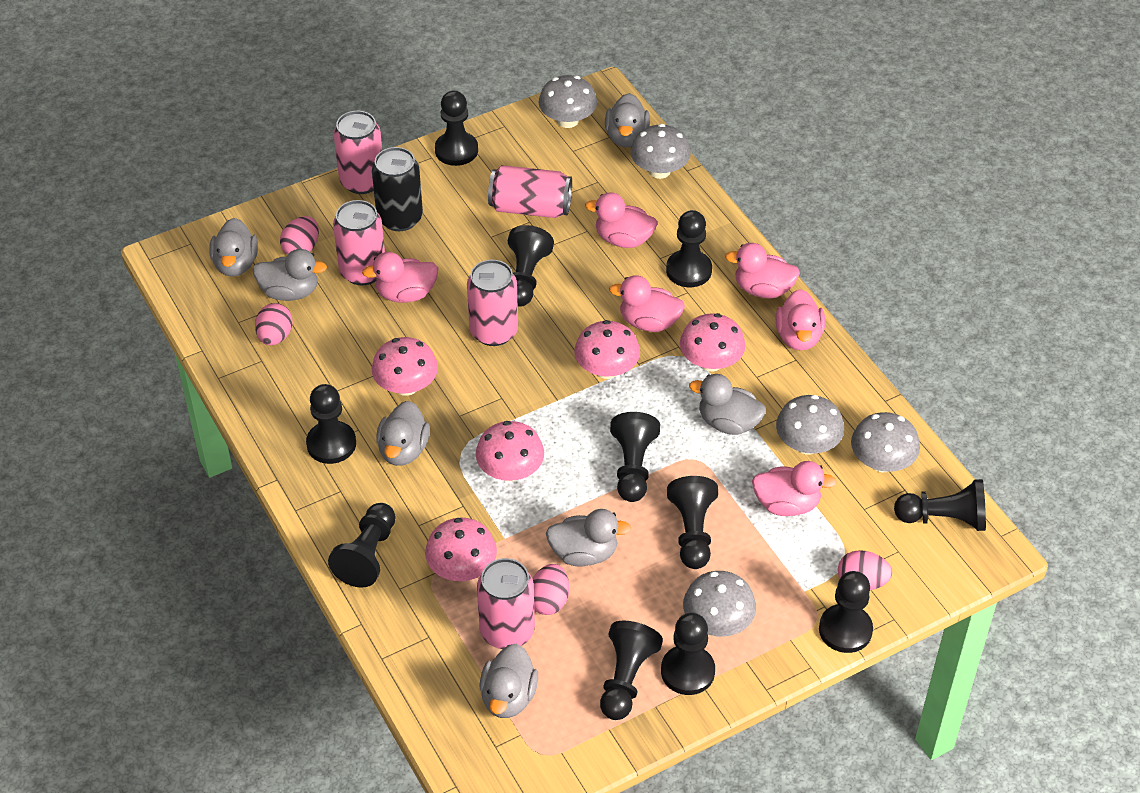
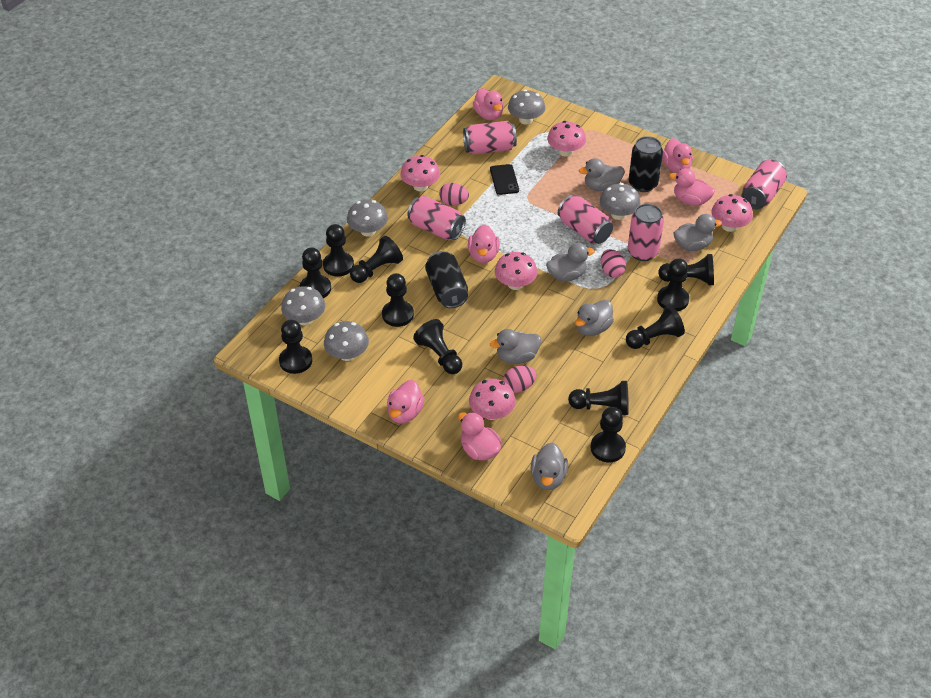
black can: 1 -> 2
black phone: 0 -> 1
grey duck: 7 -> 6
pink egg: 4 -> 3

